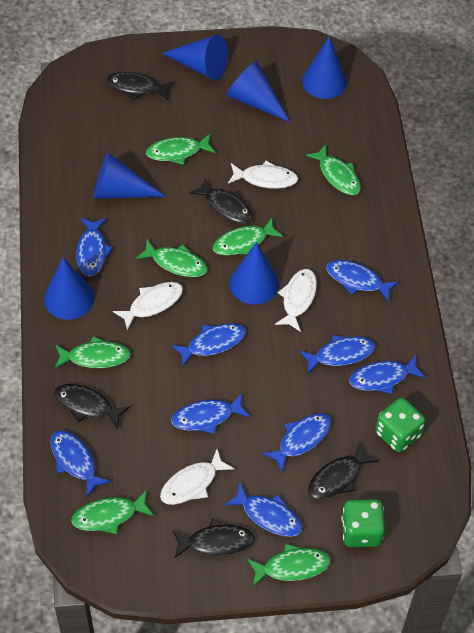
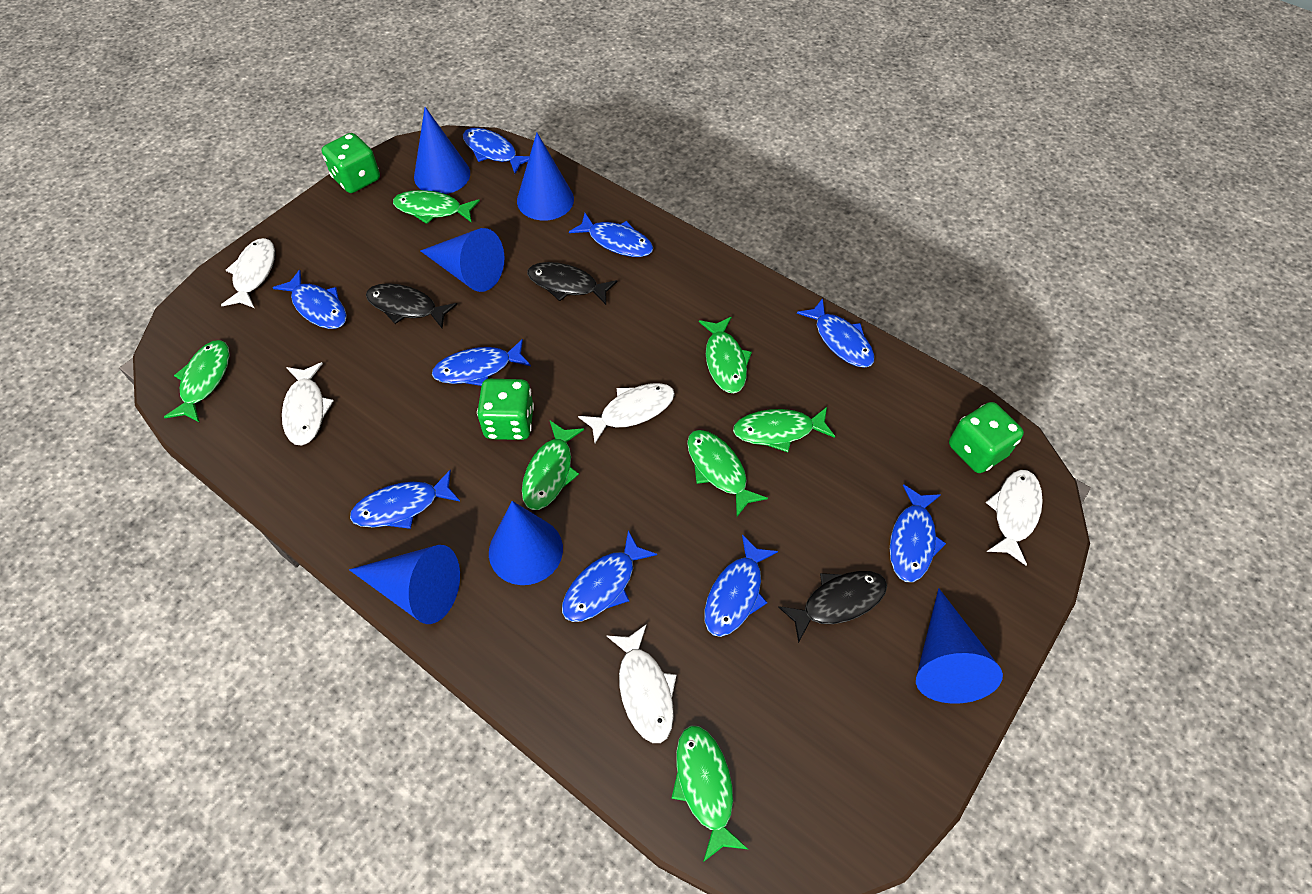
black fish: 5 -> 3
green dice: 2 -> 3
white fish: 4 -> 5

